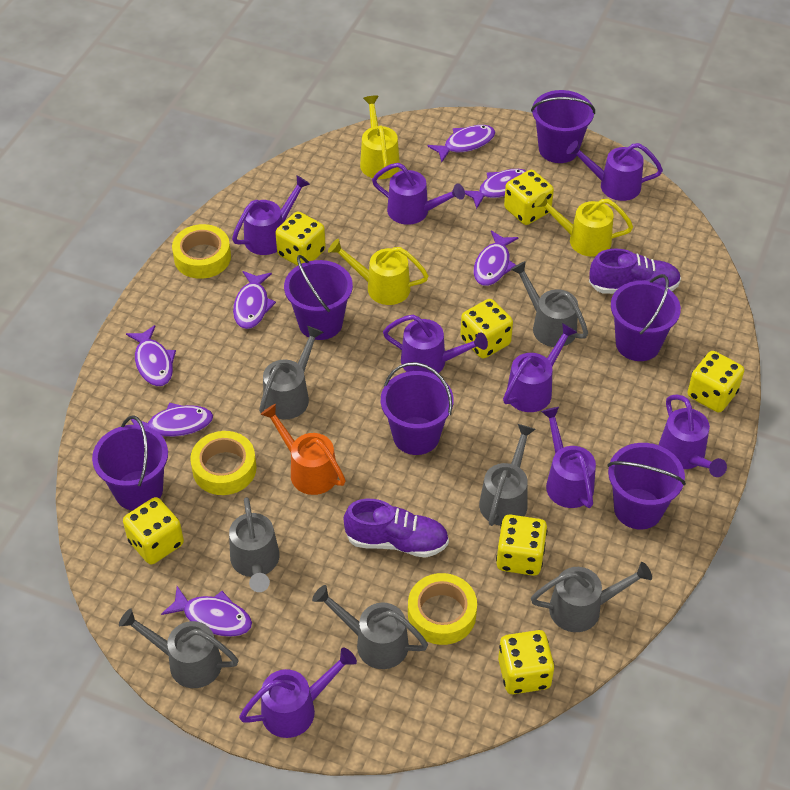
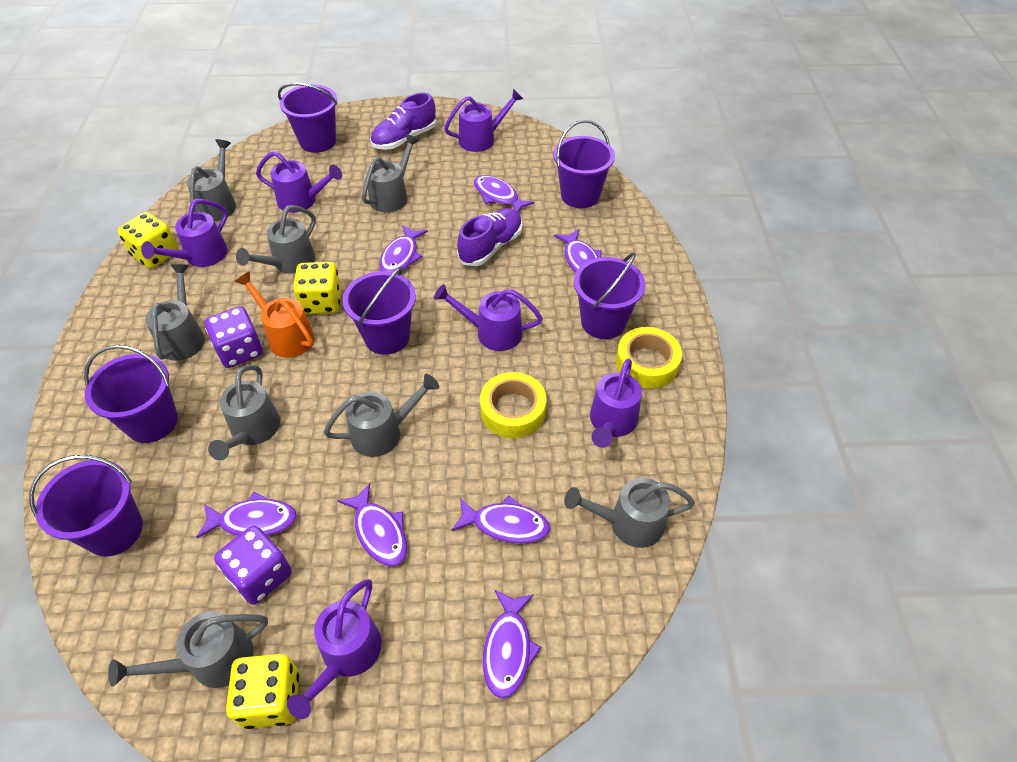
grey watering can: 7 -> 8
purple dice: 0 -> 2
purple watering can: 8 -> 6
yellow dice: 7 -> 3
yellow tape: 3 -> 2
yellow watering can: 3 -> 0

